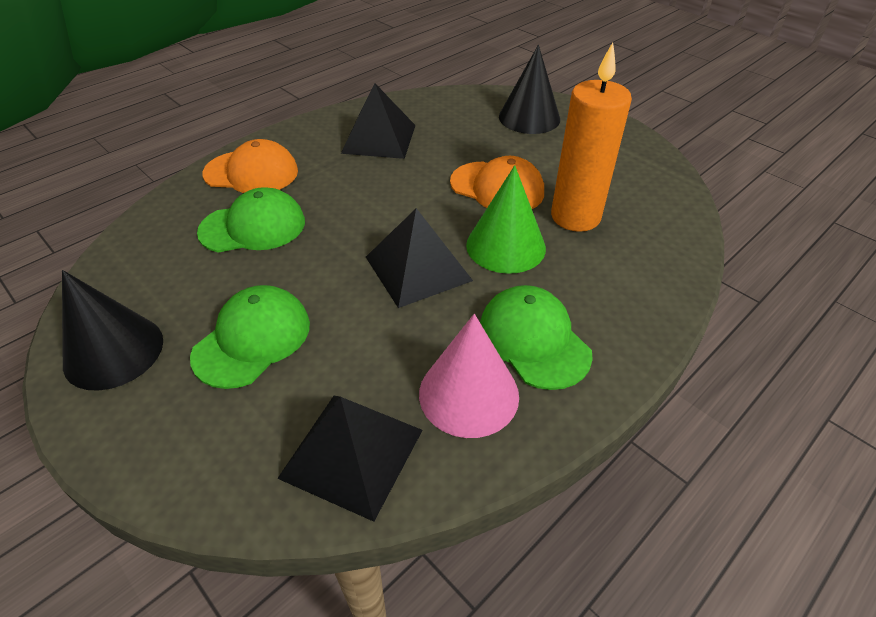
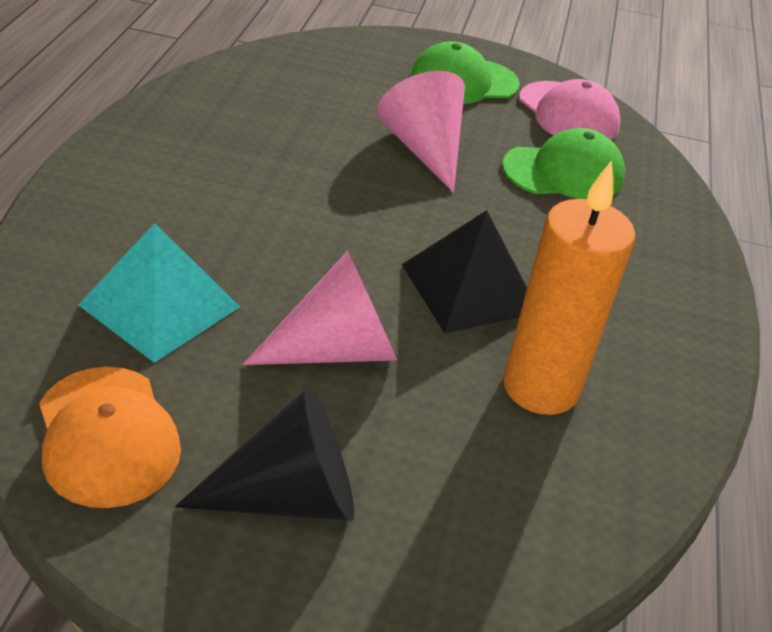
black cone: 2 -> 1
black pyramid: 3 -> 1
green cap: 3 -> 2
green cone: 1 -> 0
orange cap: 2 -> 1
pink cap: 0 -> 1
pink cone: 1 -> 2
turquoise pyramid: 0 -> 1

